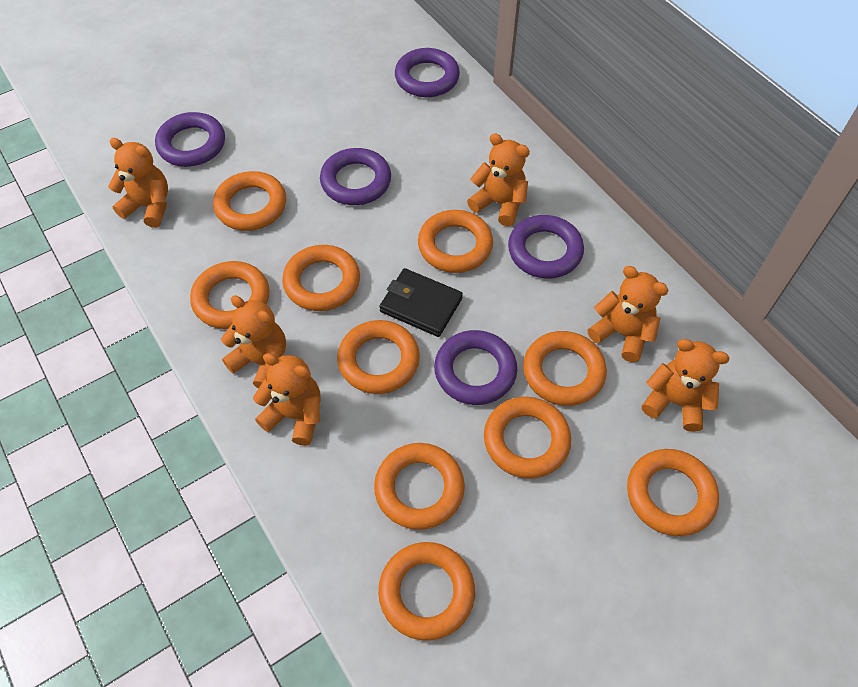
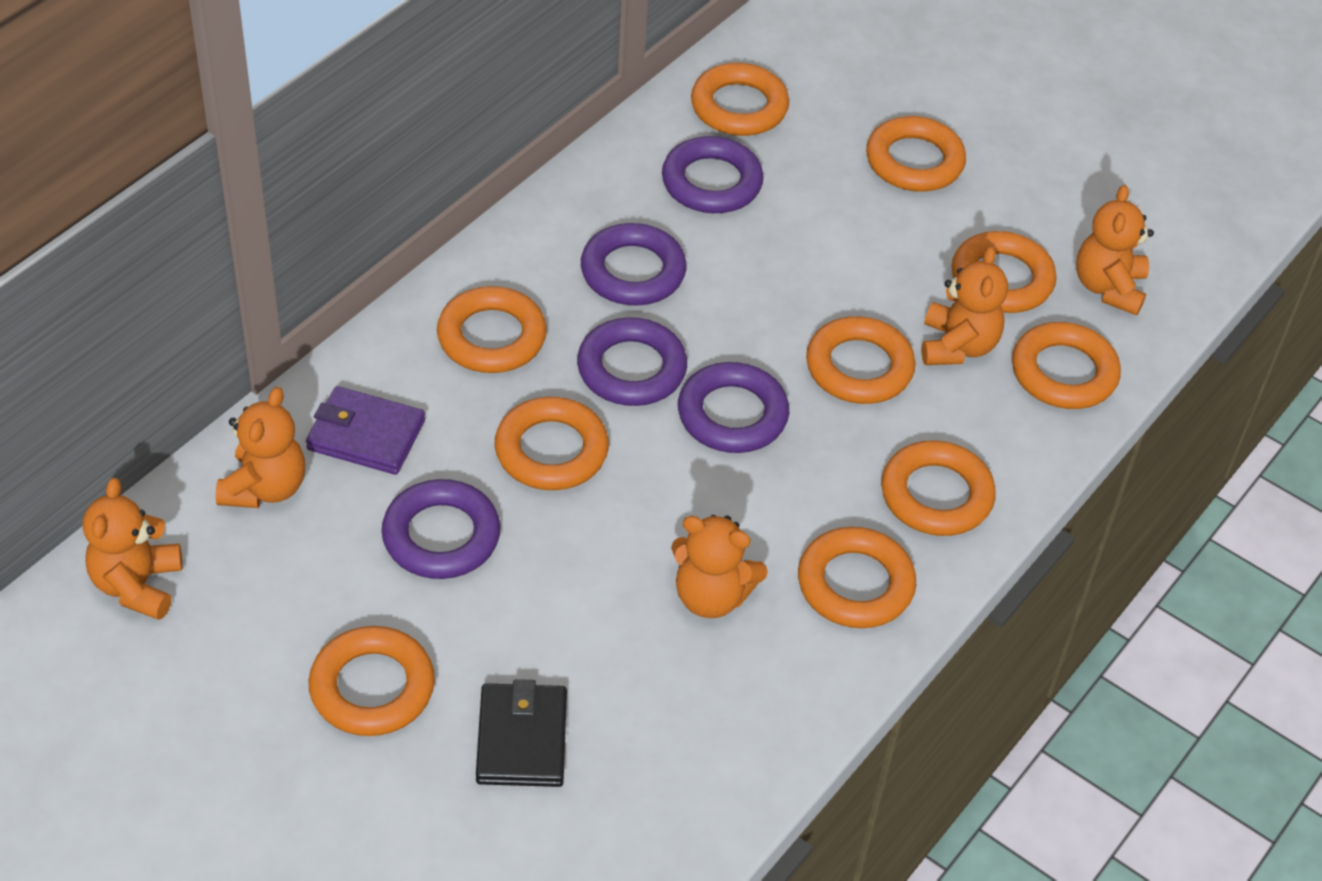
orange teddy bear: 6 -> 5
purple wallet: 0 -> 1

